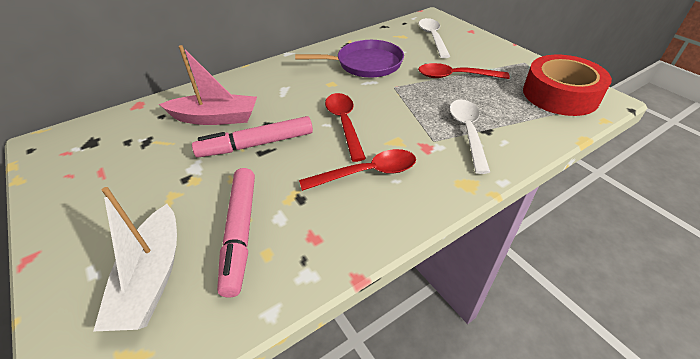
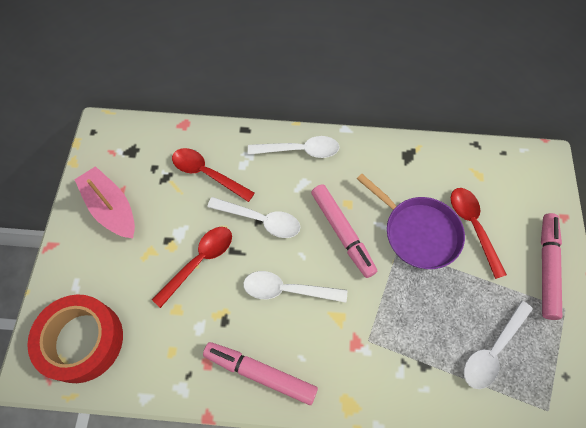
pink marker: 2 -> 3
white boat: 1 -> 0
white spoon: 2 -> 4

